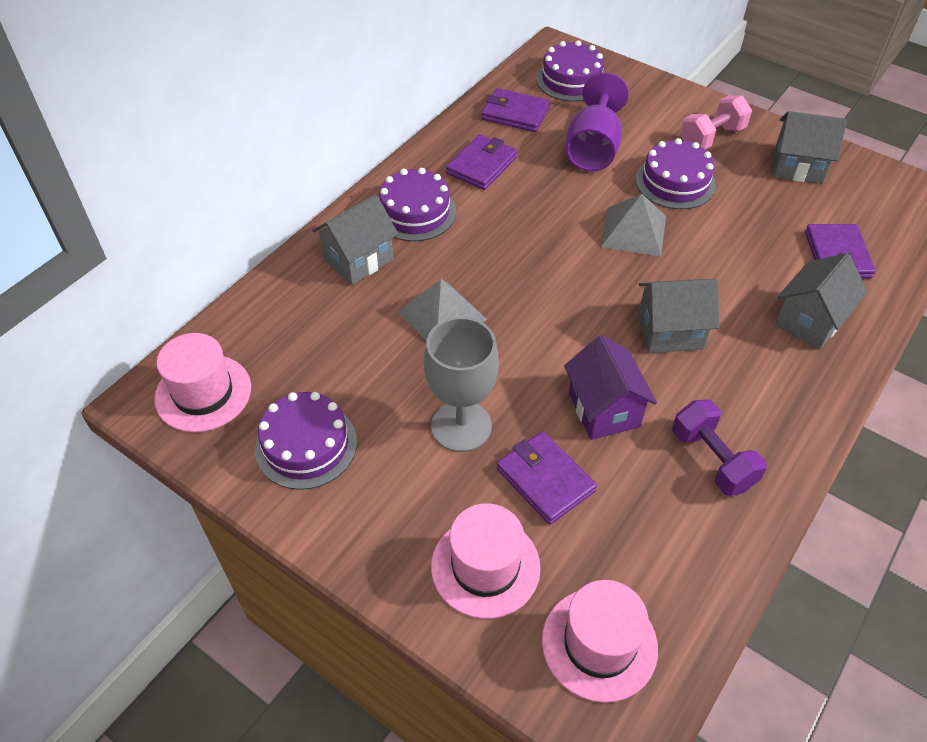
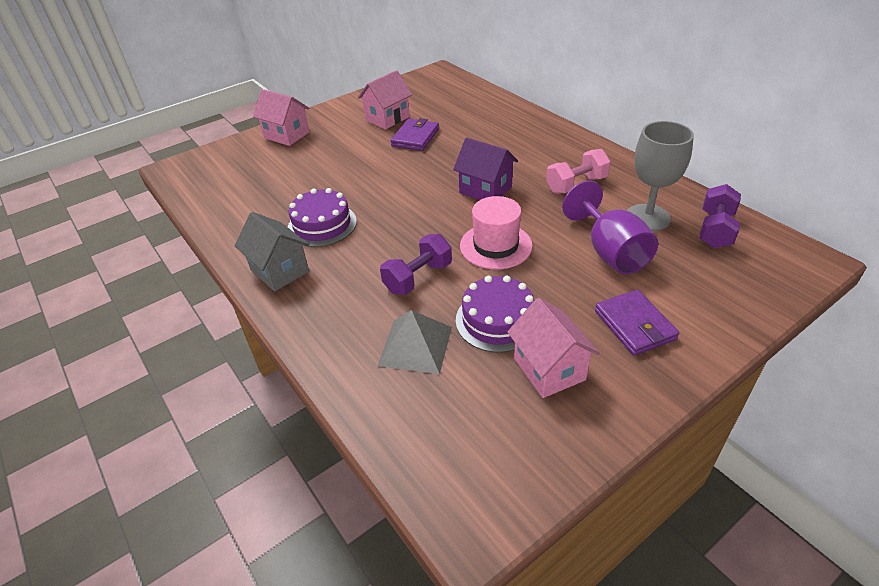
grey house: 4 -> 1
grey pyramid: 2 -> 1
pink hat: 3 -> 1
pink house: 0 -> 3
purple cake: 4 -> 2
purple dumbbell: 1 -> 2
purple wallet: 4 -> 2

